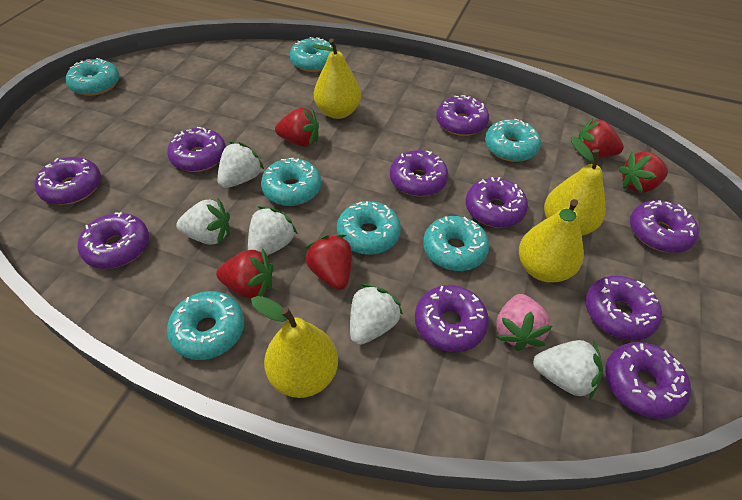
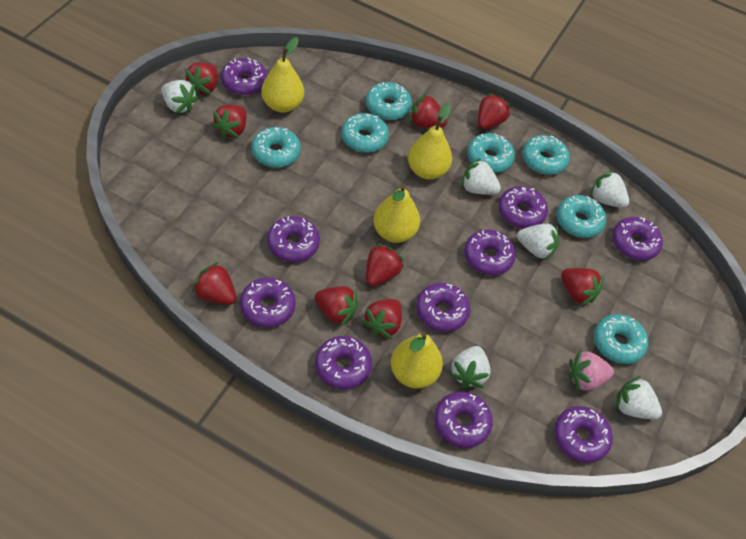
red strawberry: 5 -> 9
white strawberry: 5 -> 6

